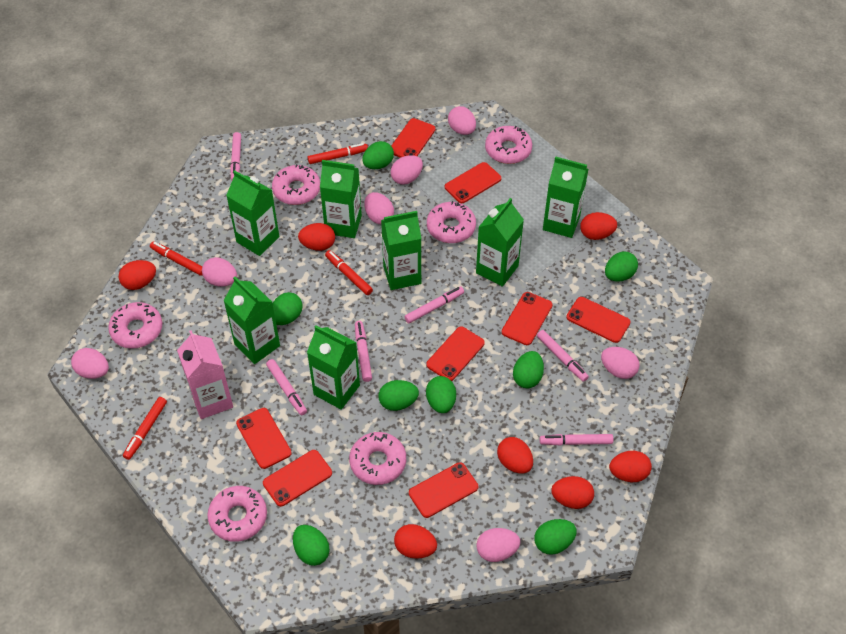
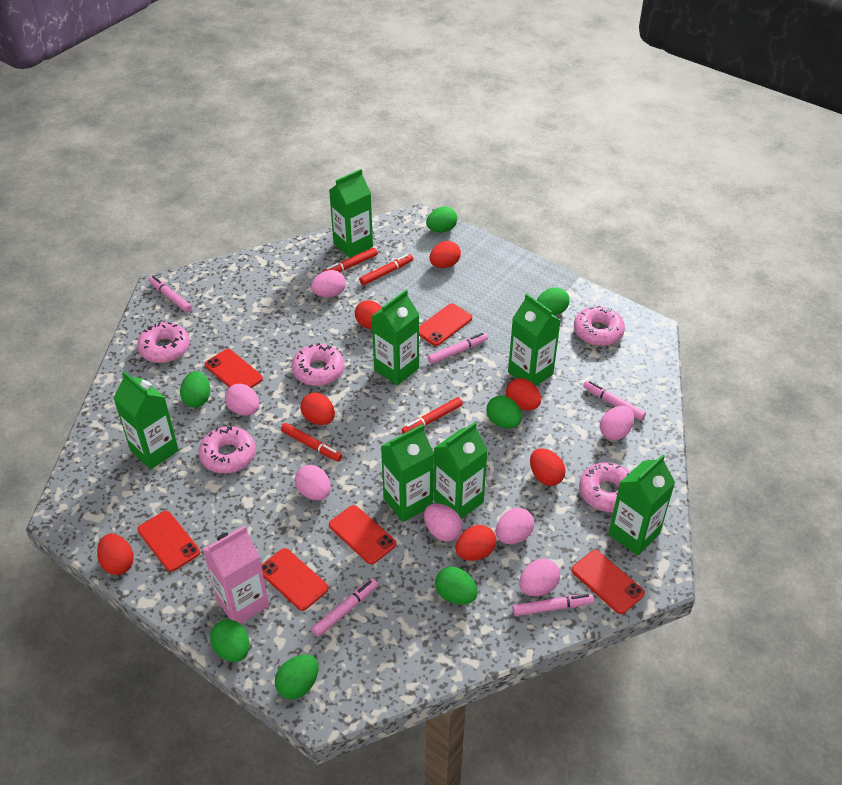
green egg: 8 -> 7
pink donut: 6 -> 5
pink marker: 6 -> 5
red phone: 8 -> 6

